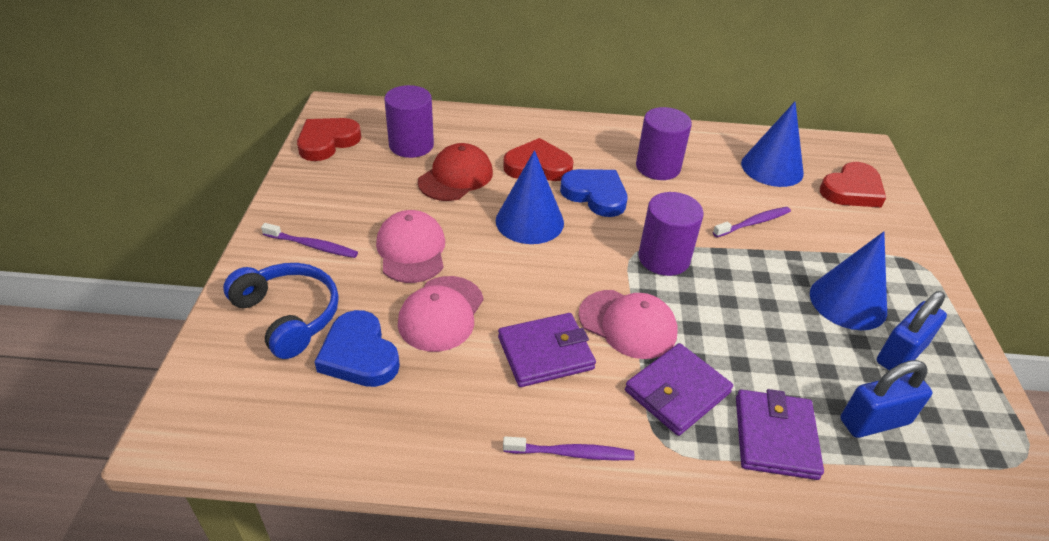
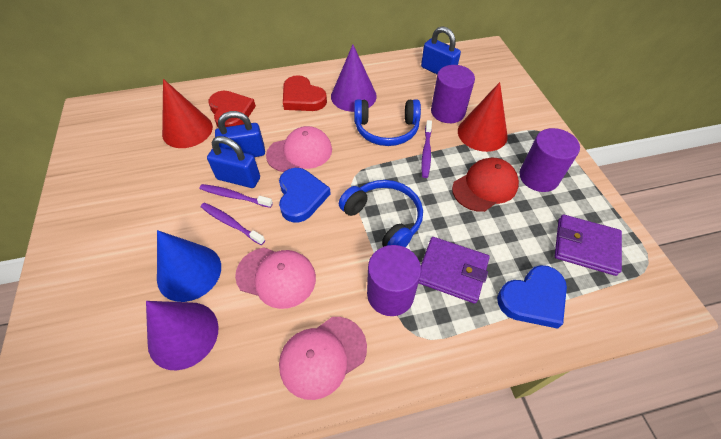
blue cone: 3 -> 1
blue headphones: 1 -> 2
blue padlock: 2 -> 3
purple cone: 0 -> 2
purple wallet: 3 -> 2
red cone: 0 -> 2
red heart: 3 -> 2

